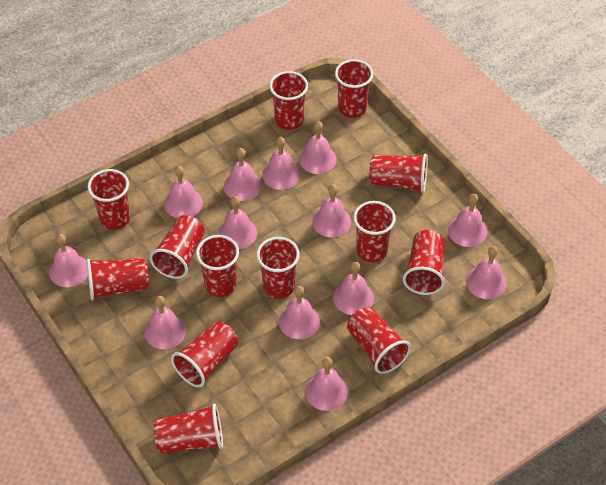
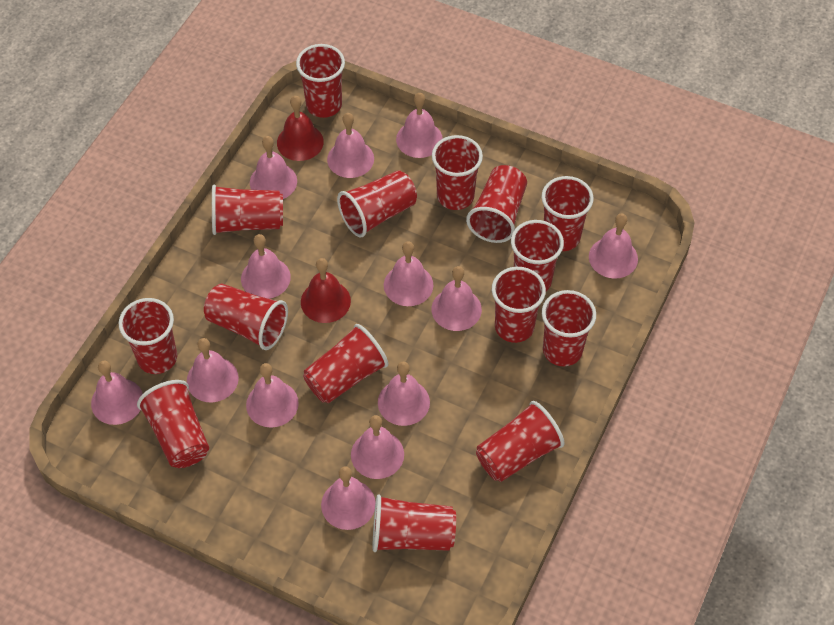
red bell: 0 -> 2
red cup: 13 -> 15

